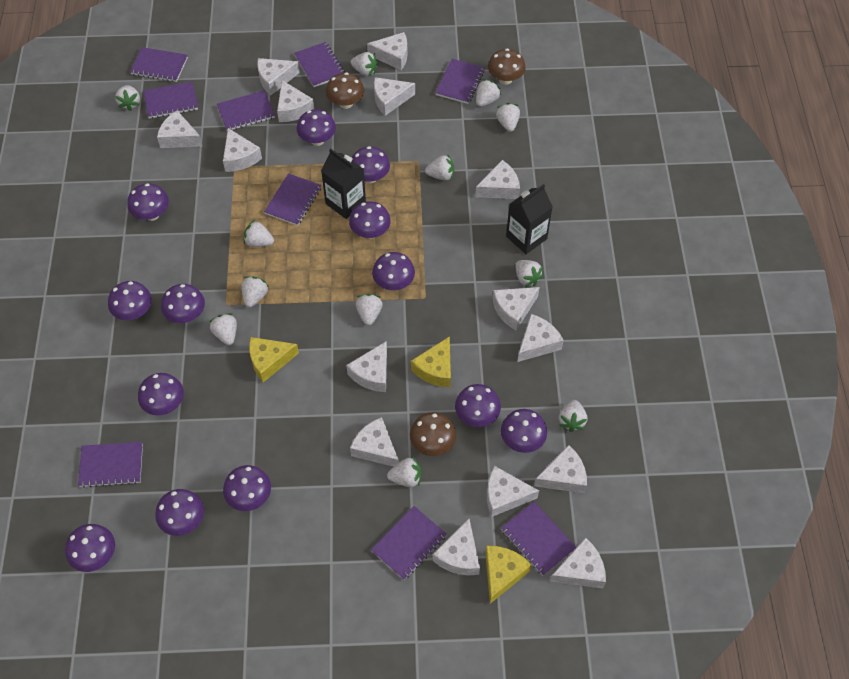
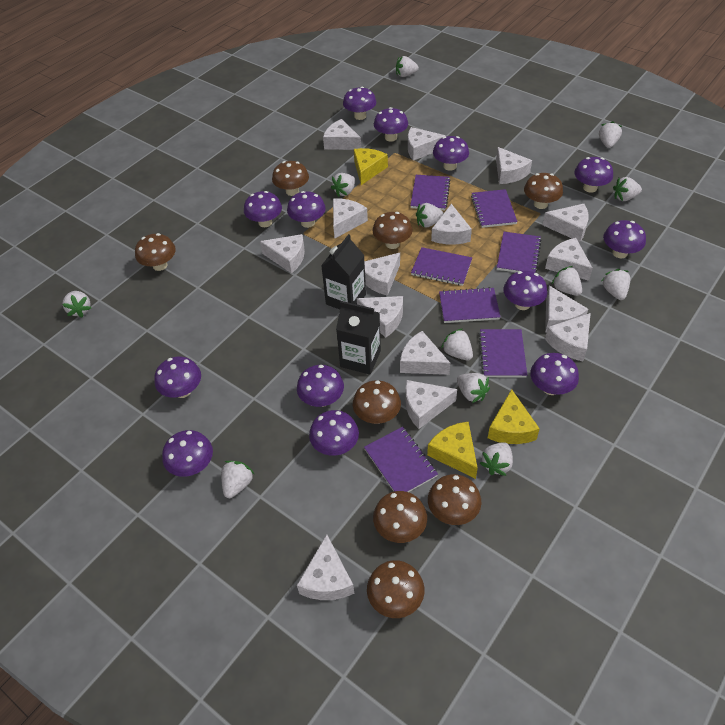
brown mushroom: 3 -> 8
purple notebook: 9 -> 7

